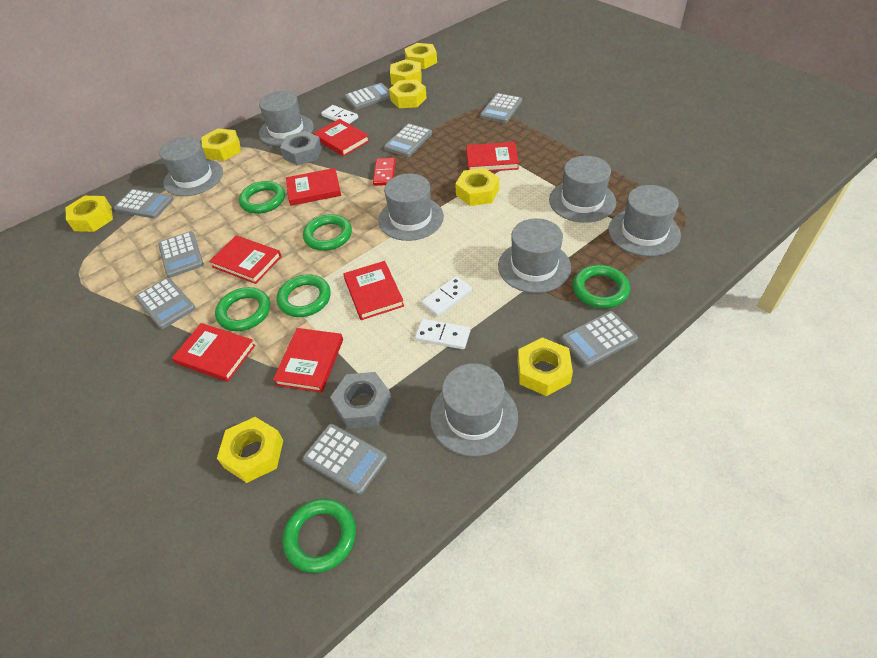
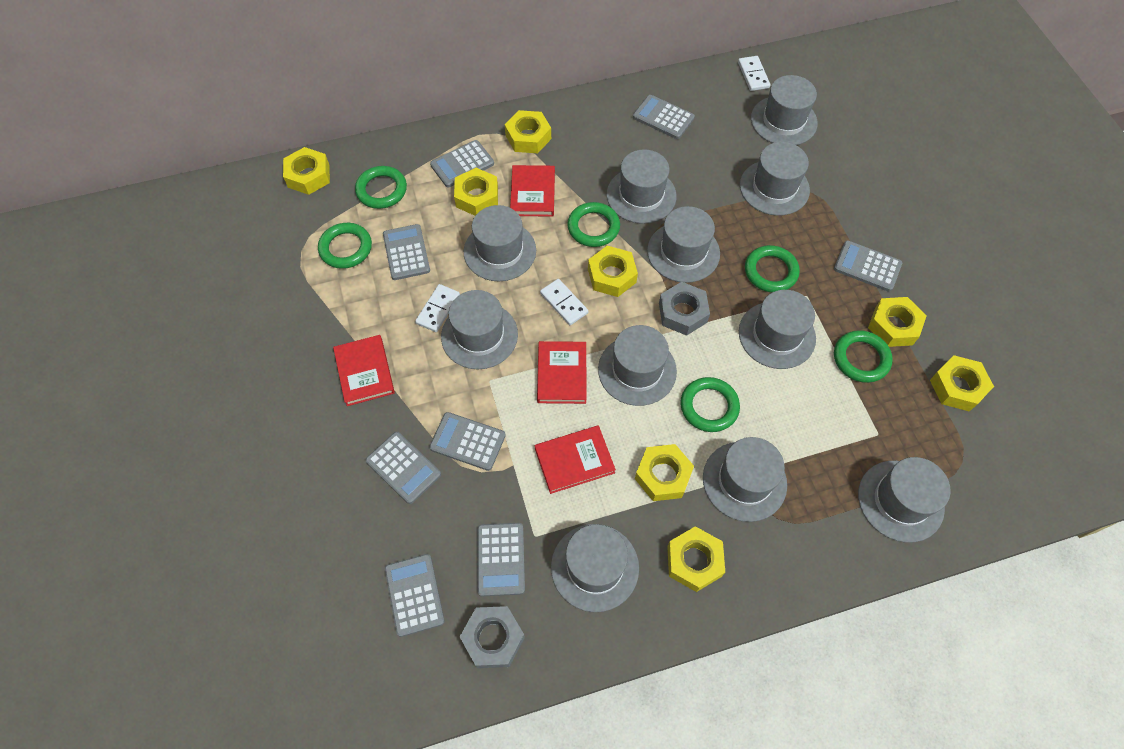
grey hat: 7 -> 11
red book: 7 -> 4
red domino: 1 -> 0

